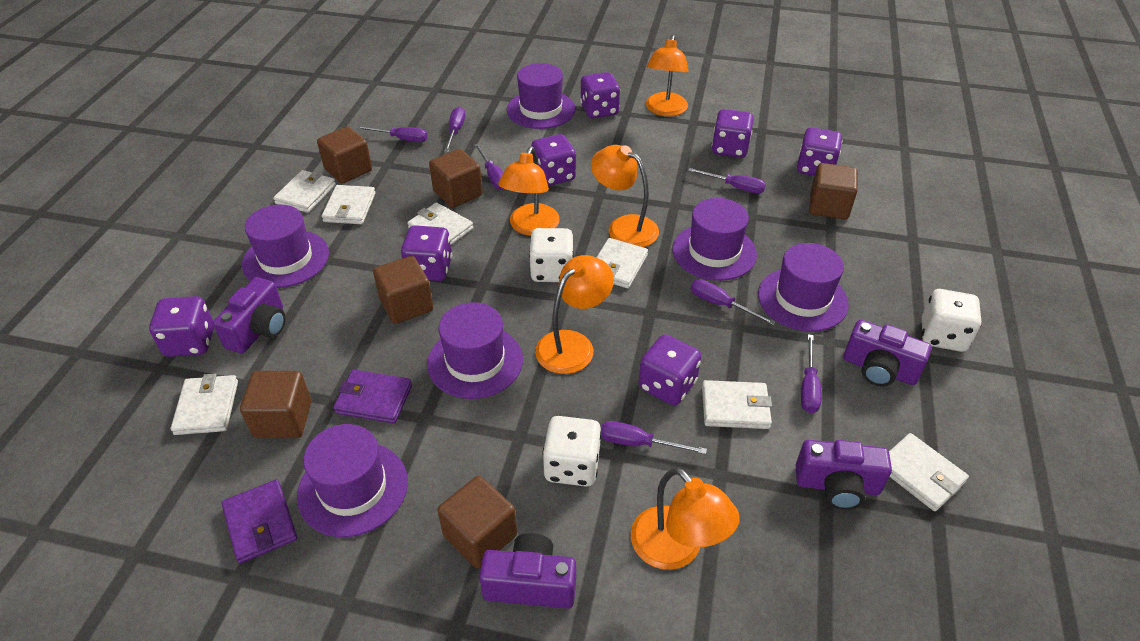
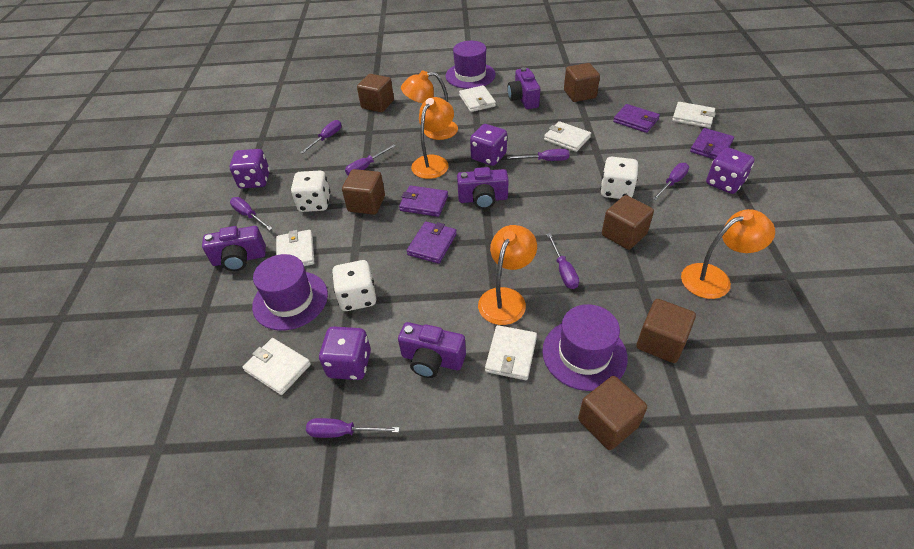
orange lamp: 5 -> 4
purple dice: 7 -> 4
purple hat: 6 -> 3
purple wallet: 2 -> 4
white wallet: 7 -> 6

